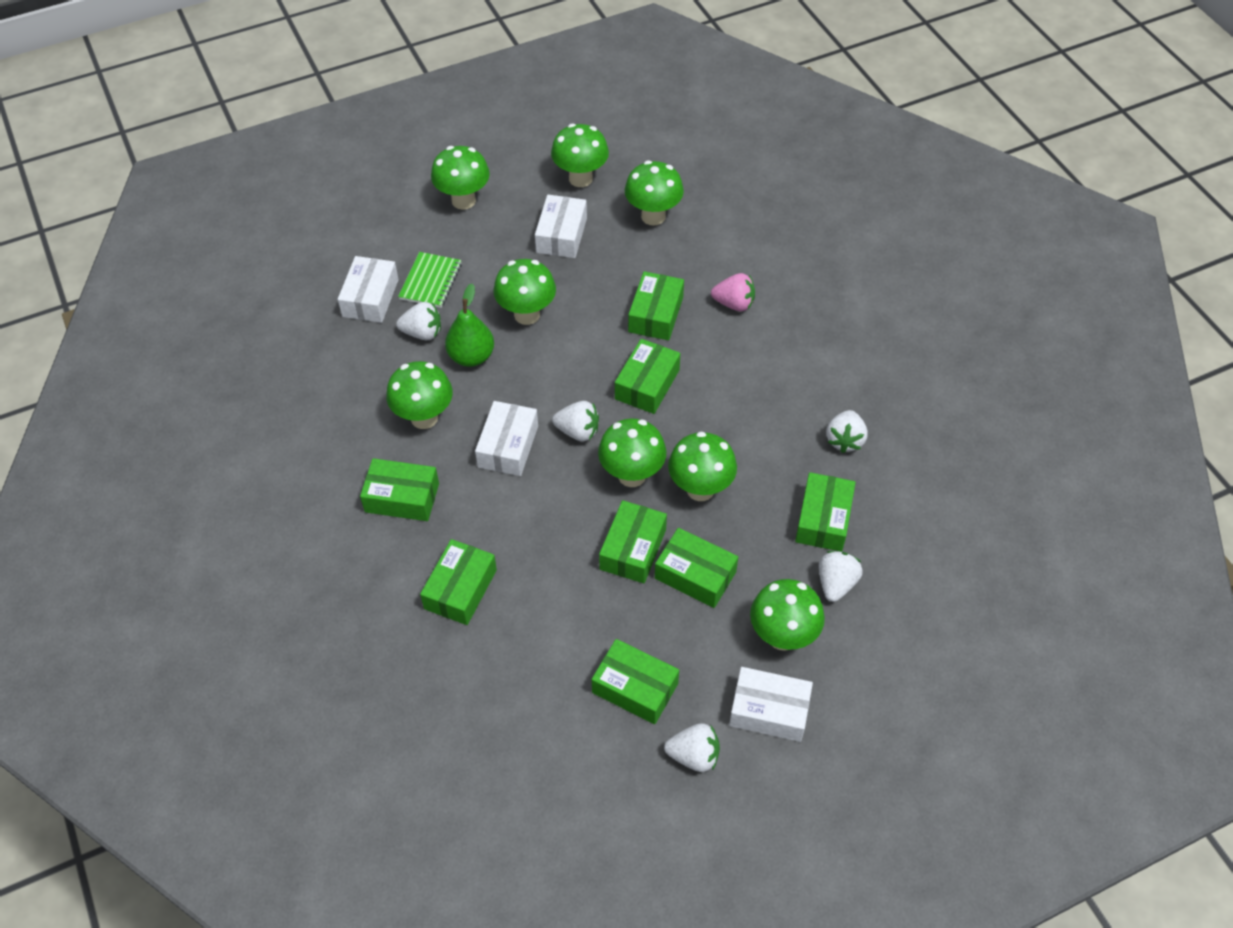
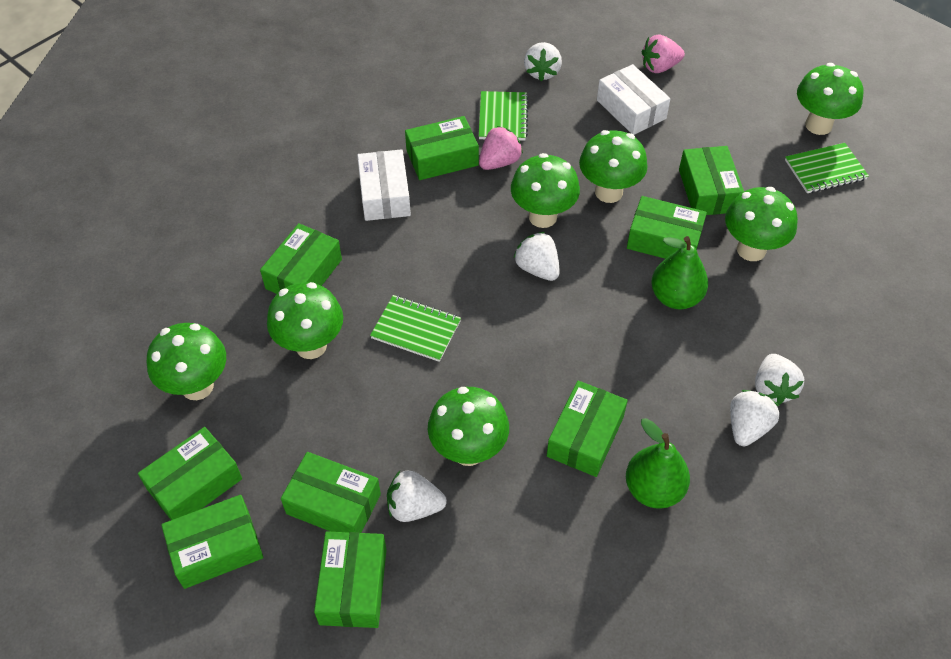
green box: 8 -> 9
green mushroom: 8 -> 7
green notebook: 1 -> 3
green pear: 1 -> 2
pink strawberry: 1 -> 2
white box: 4 -> 2

